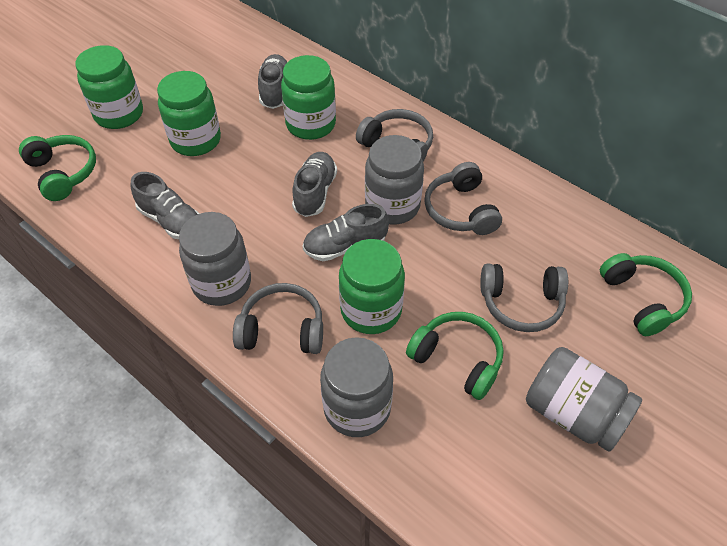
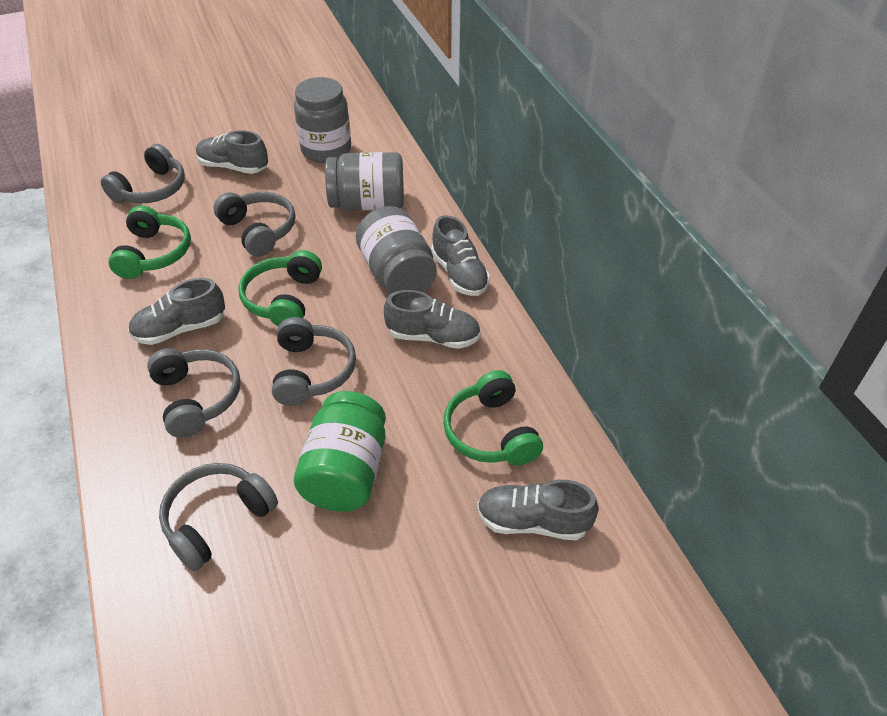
green jar: 4 -> 1
grey headphones: 4 -> 5
grey jar: 4 -> 3
grey shoe: 4 -> 5

